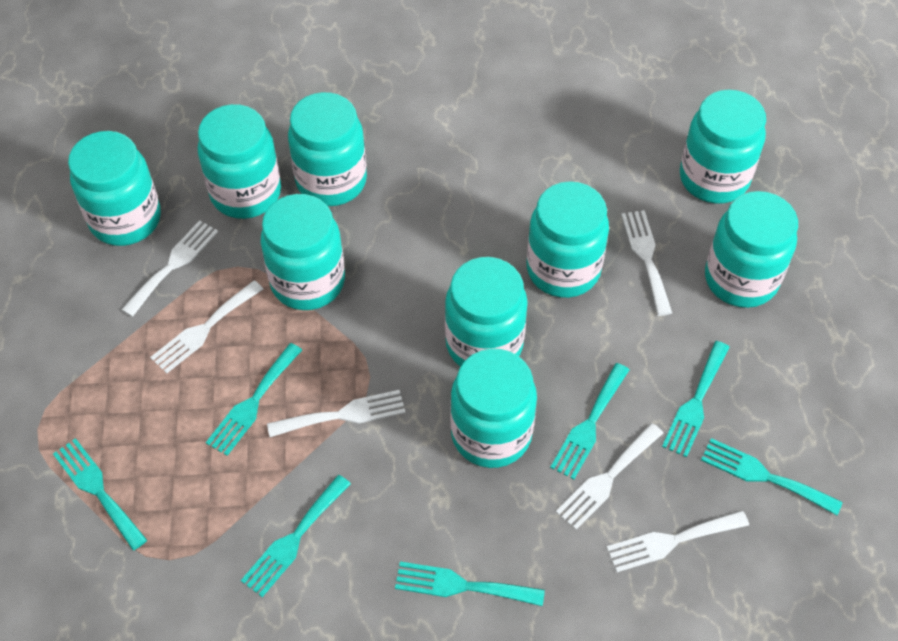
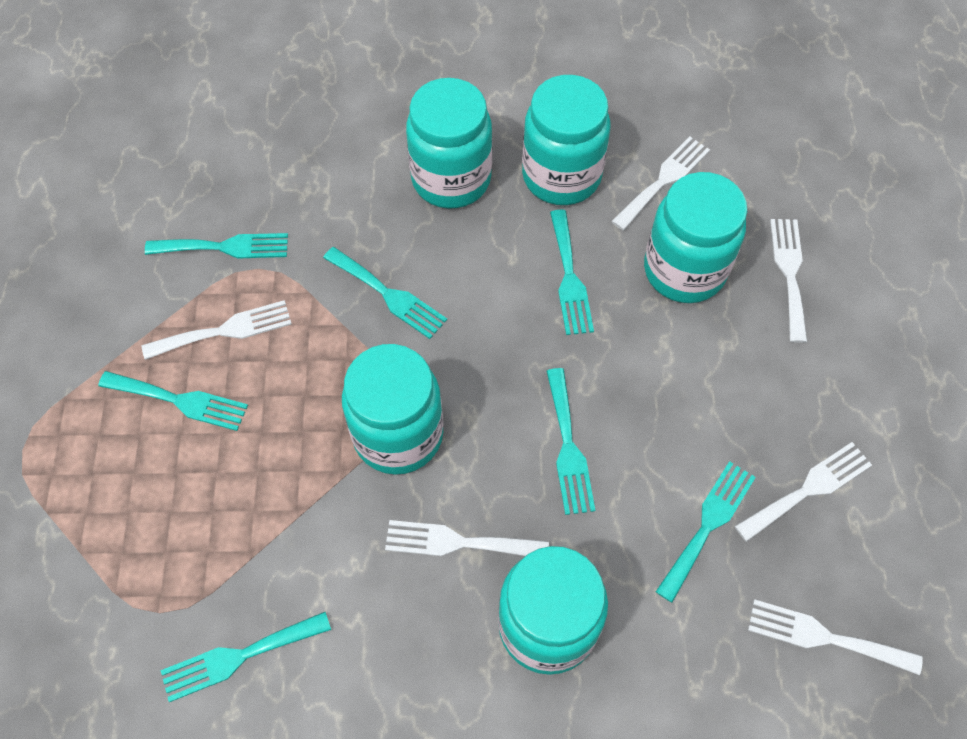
turquoise jar: 9 -> 5

